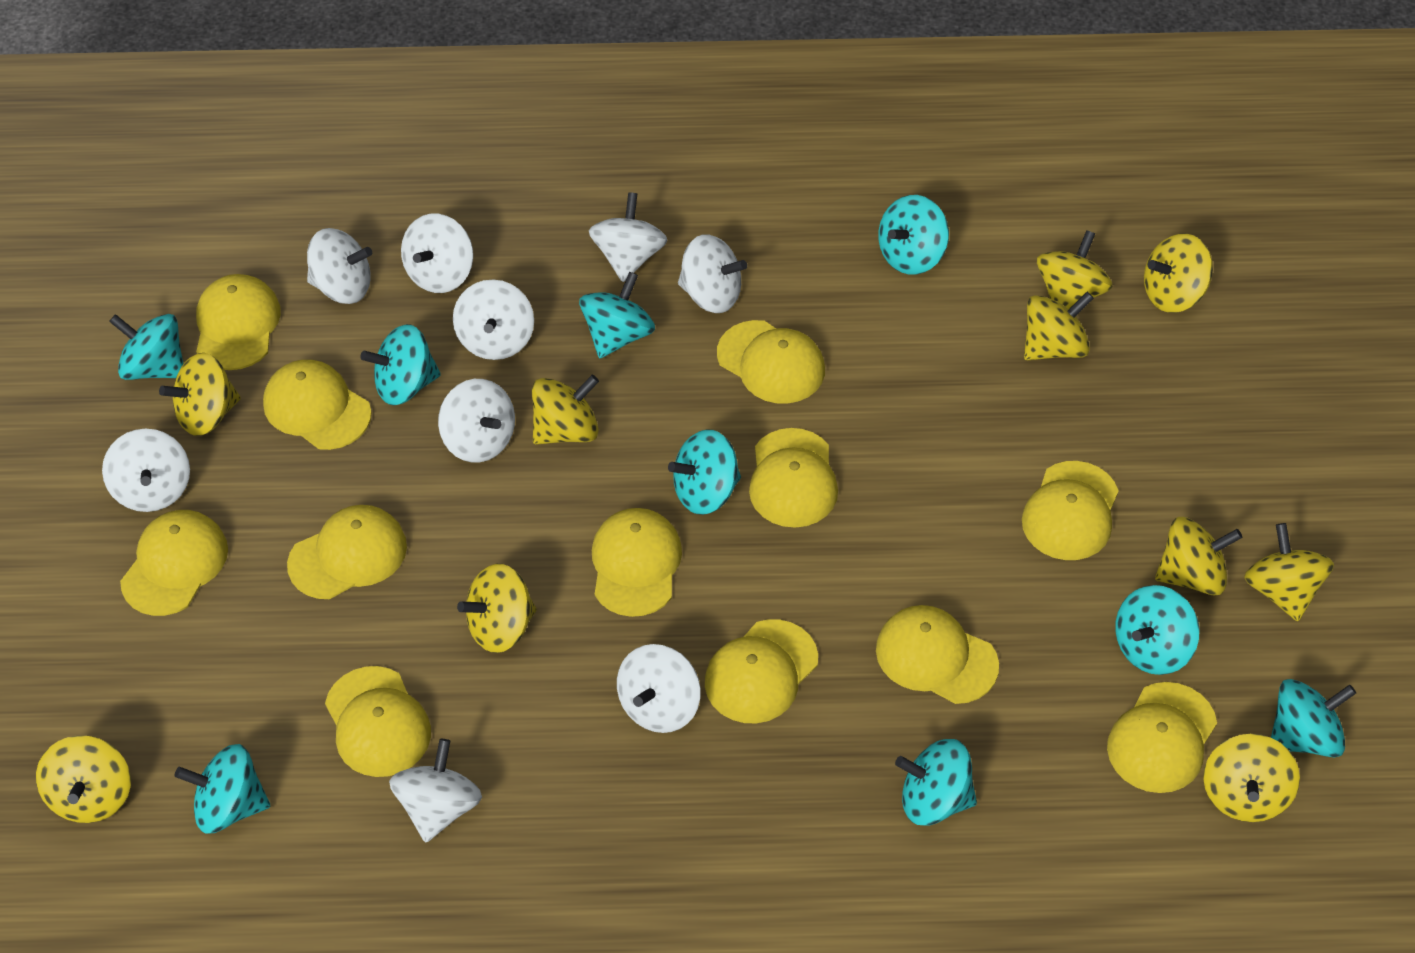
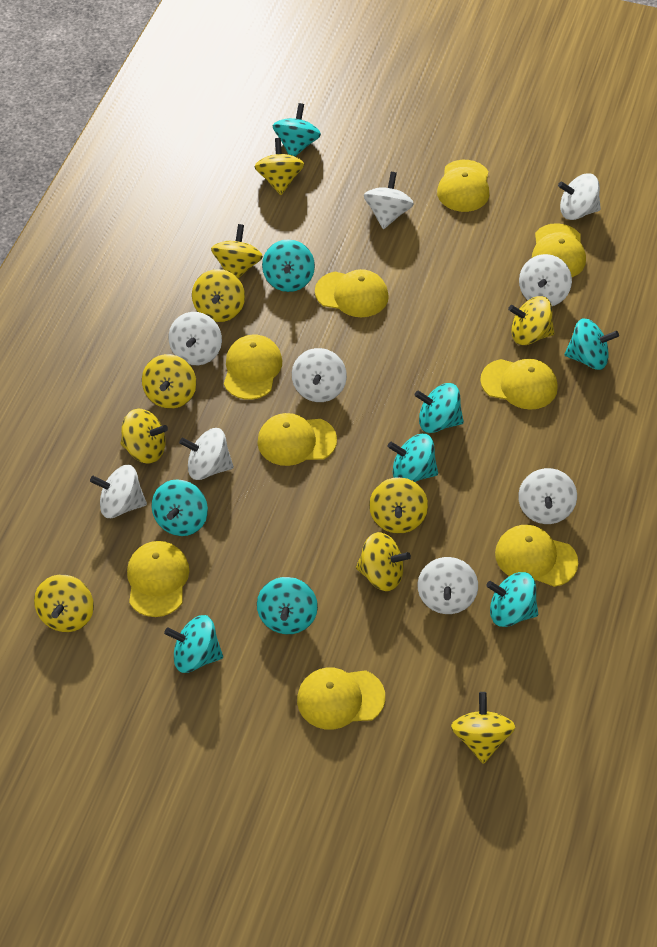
yellow cap: 12 -> 9

